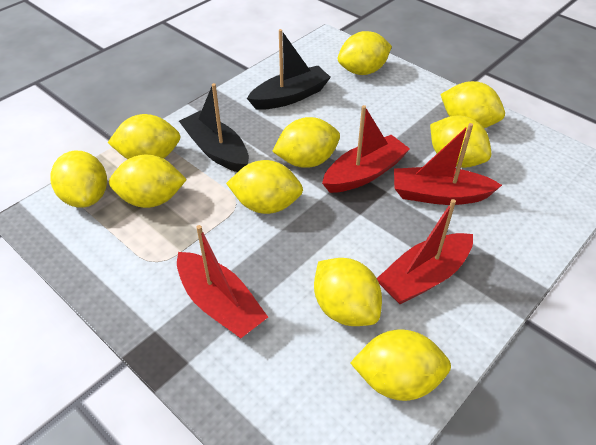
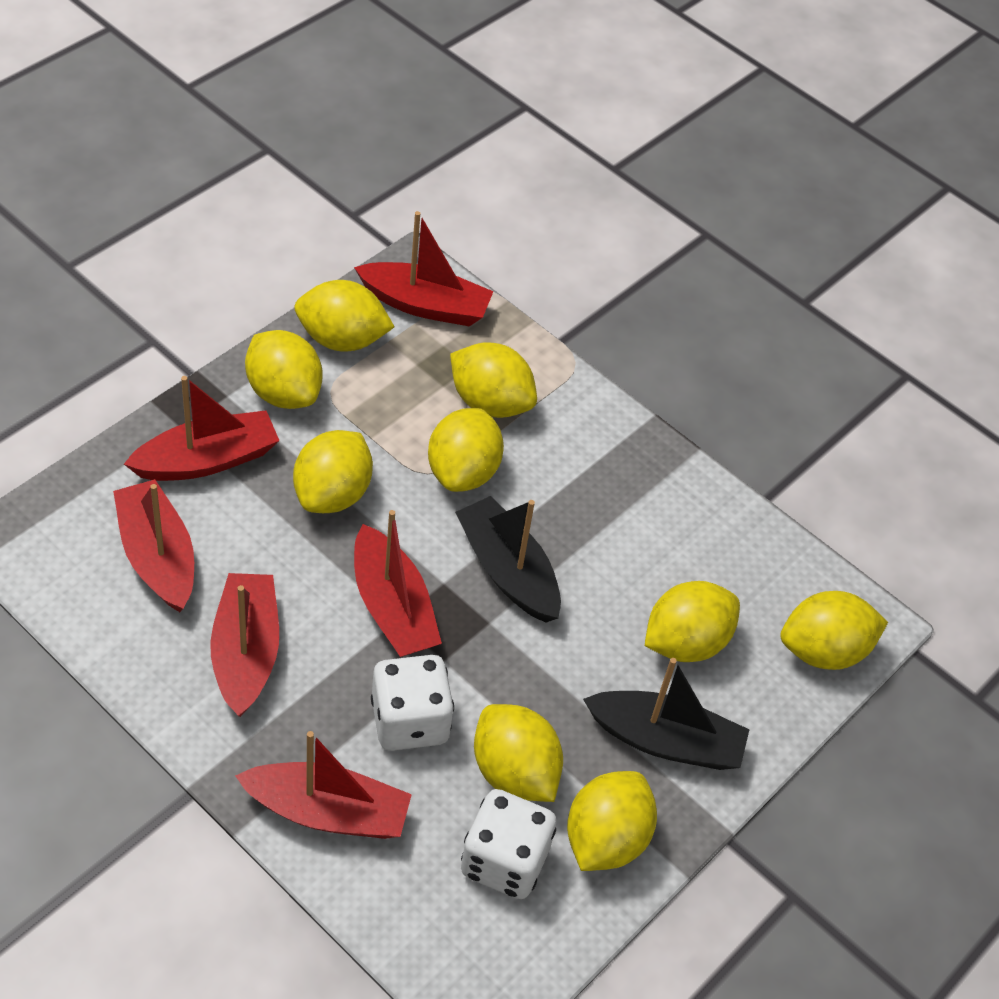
red boat: 4 -> 6
white dice: 0 -> 2
yellow lemon: 10 -> 9

